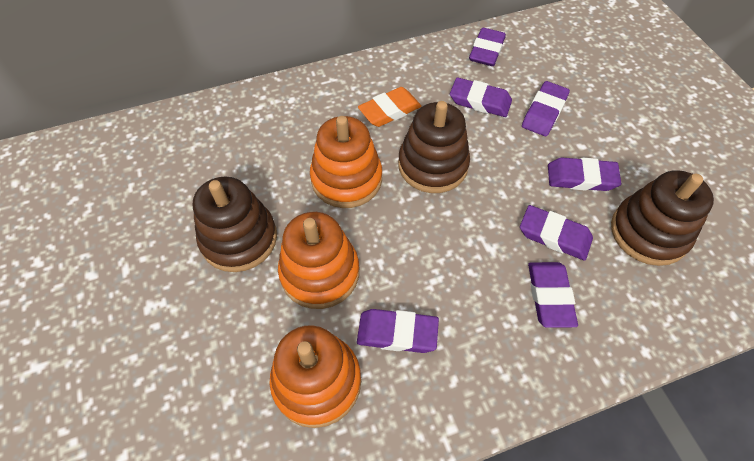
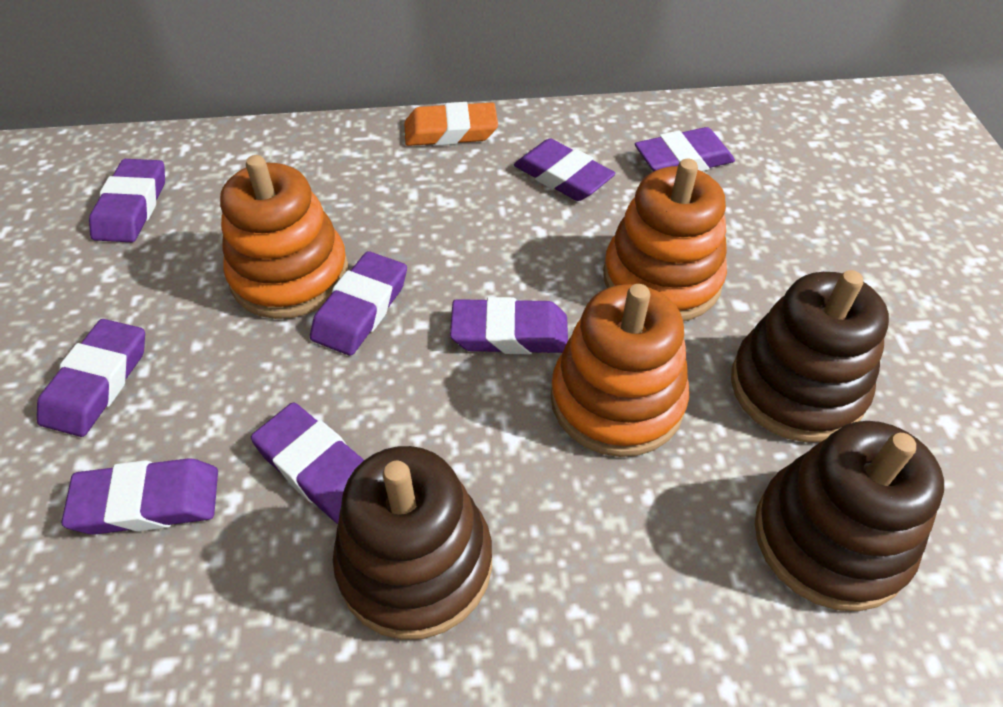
purple eraser: 7 -> 8

